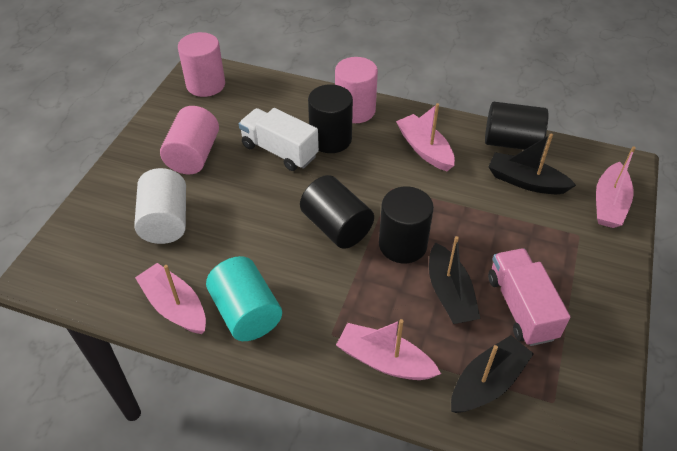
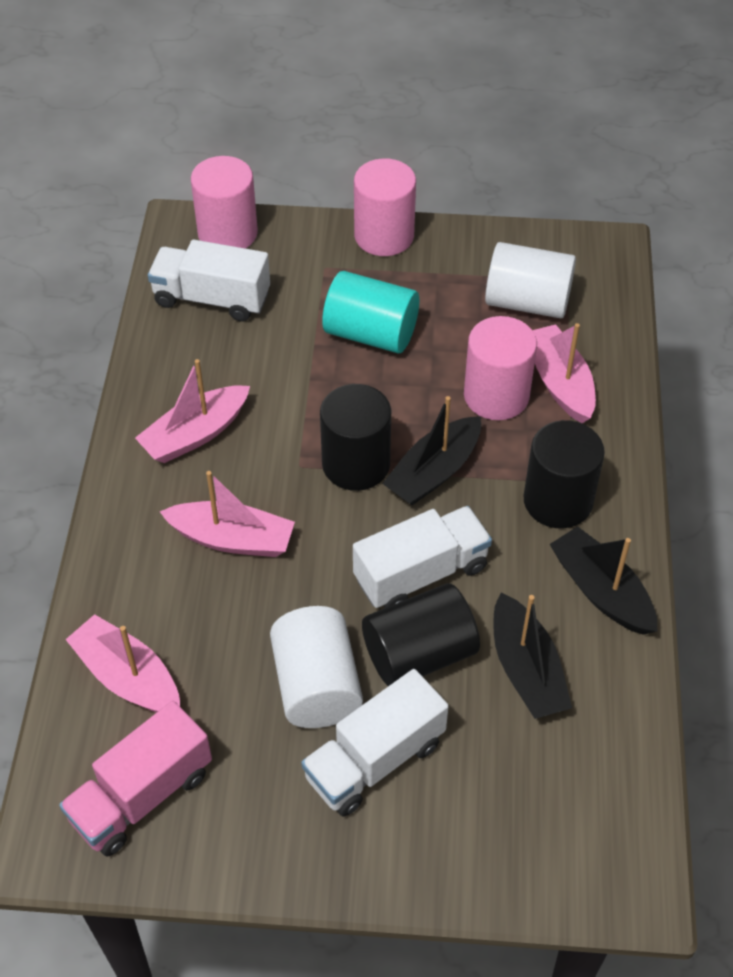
black cylinder: 4 -> 3
white cylinder: 1 -> 2
white truck: 1 -> 3

